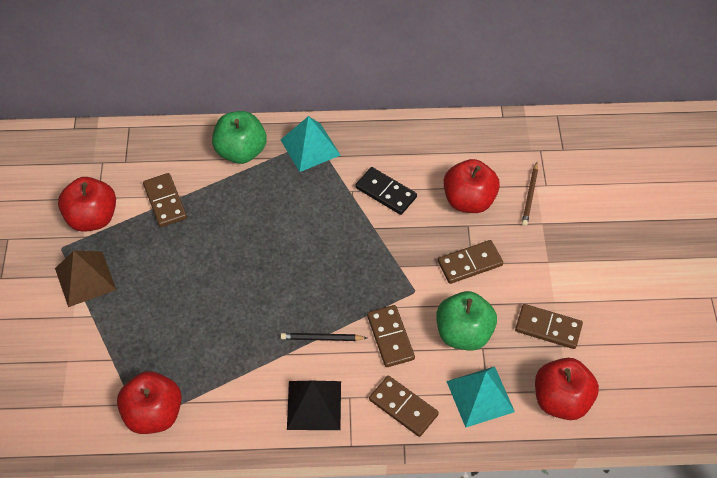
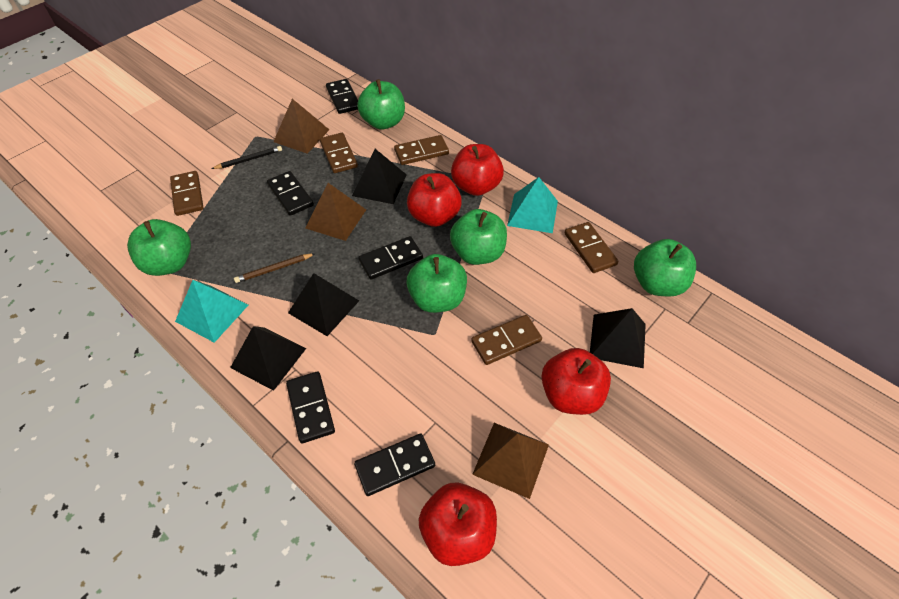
black domino: 1 -> 5
black pyramid: 1 -> 4
brown pyramid: 1 -> 3
green apple: 2 -> 5

